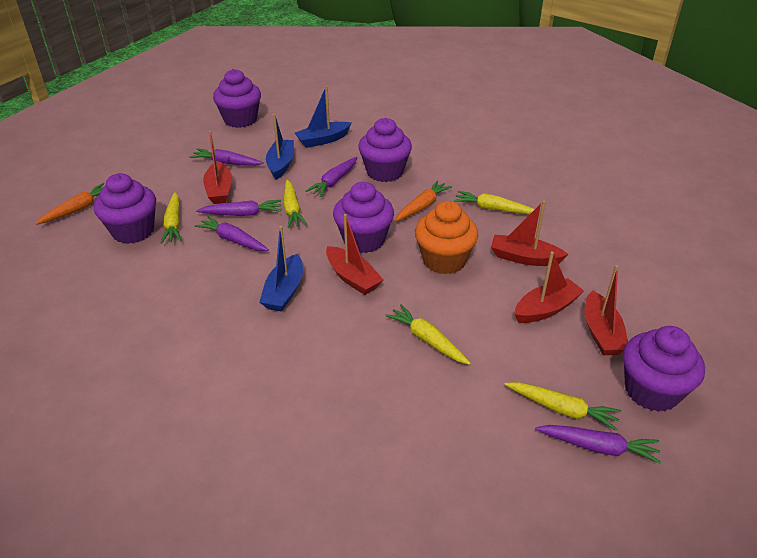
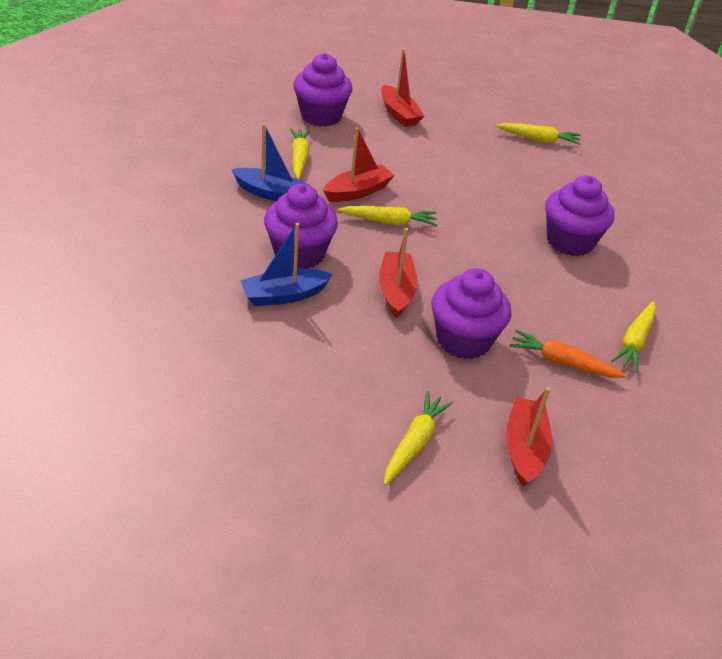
blue boat: 3 -> 2
orange carrot: 2 -> 1
orange cupcake: 1 -> 0
purple carrot: 5 -> 0
purple cupcake: 5 -> 4
red boat: 5 -> 4

